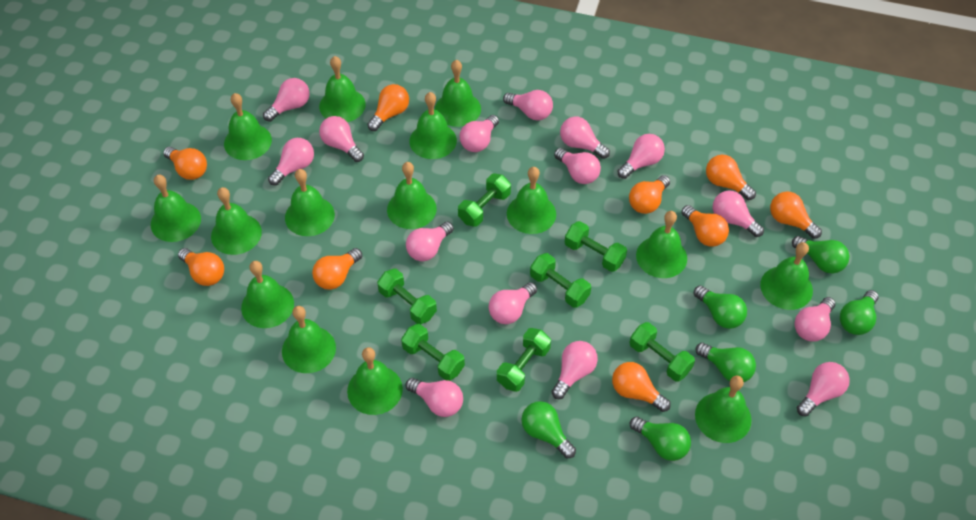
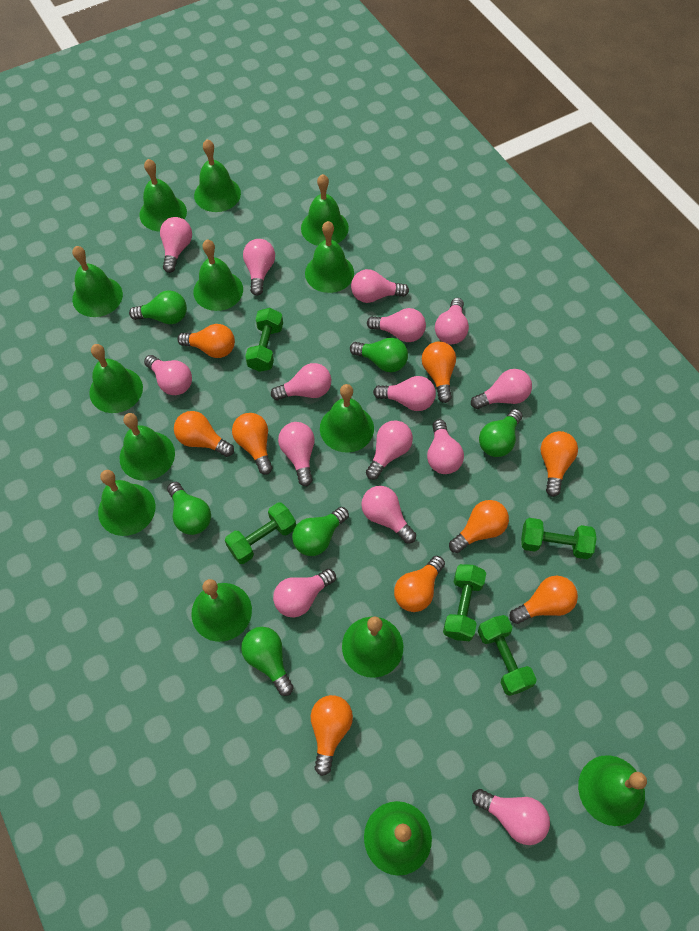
green bell: 15 -> 14
green dumbbell: 7 -> 5

